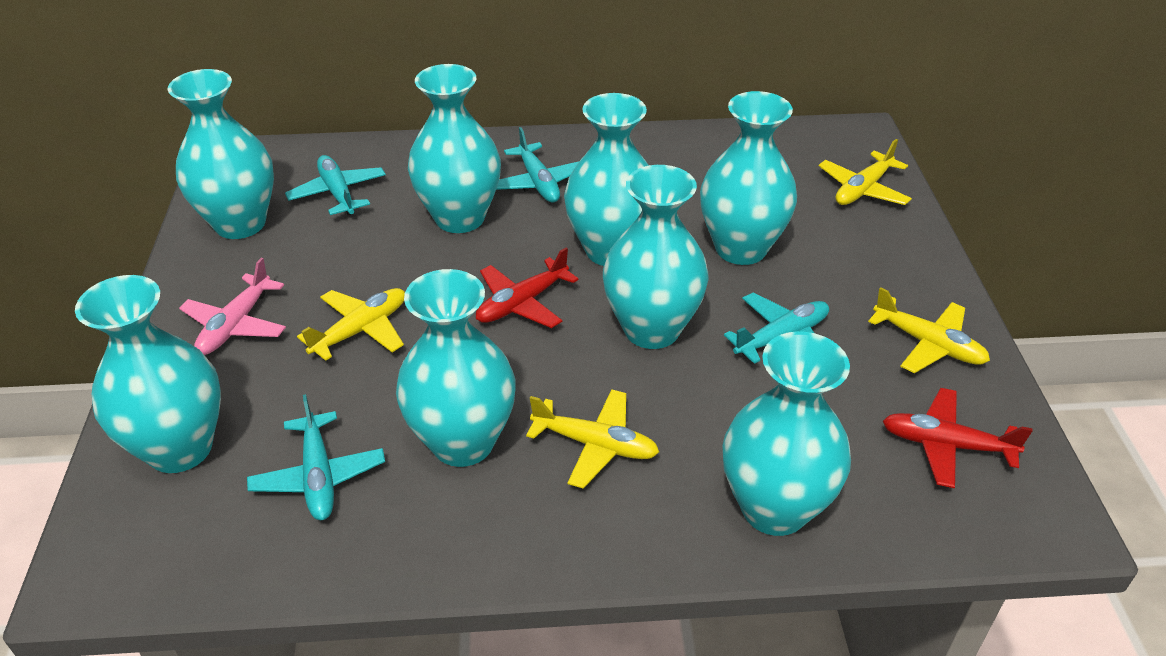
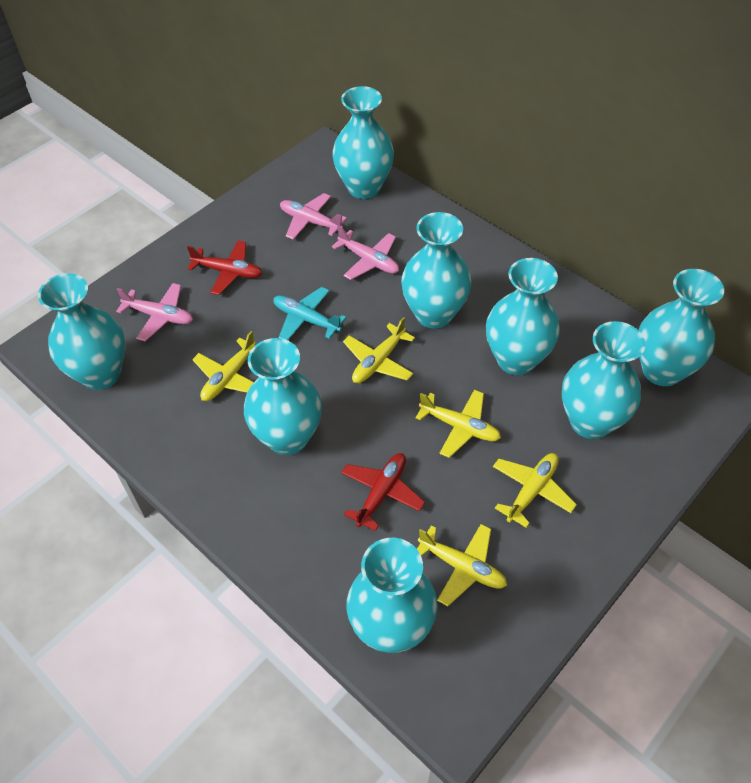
pink plane: 1 -> 3
turquoise plane: 4 -> 1
yellow plane: 4 -> 5

